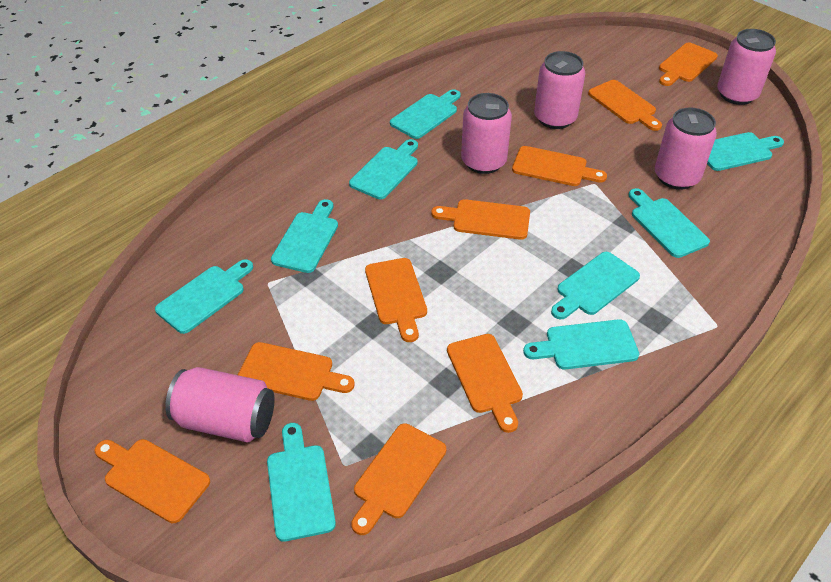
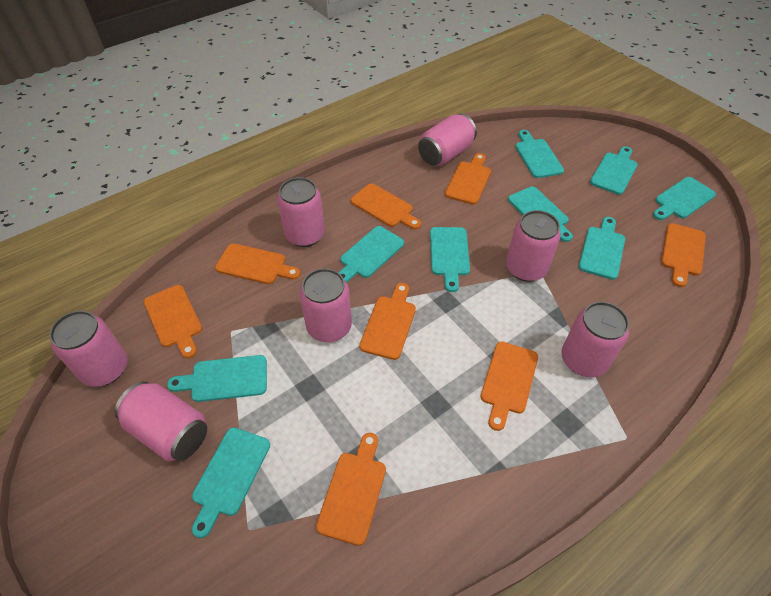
orange cutting board: 9 -> 8
pink can: 5 -> 7

